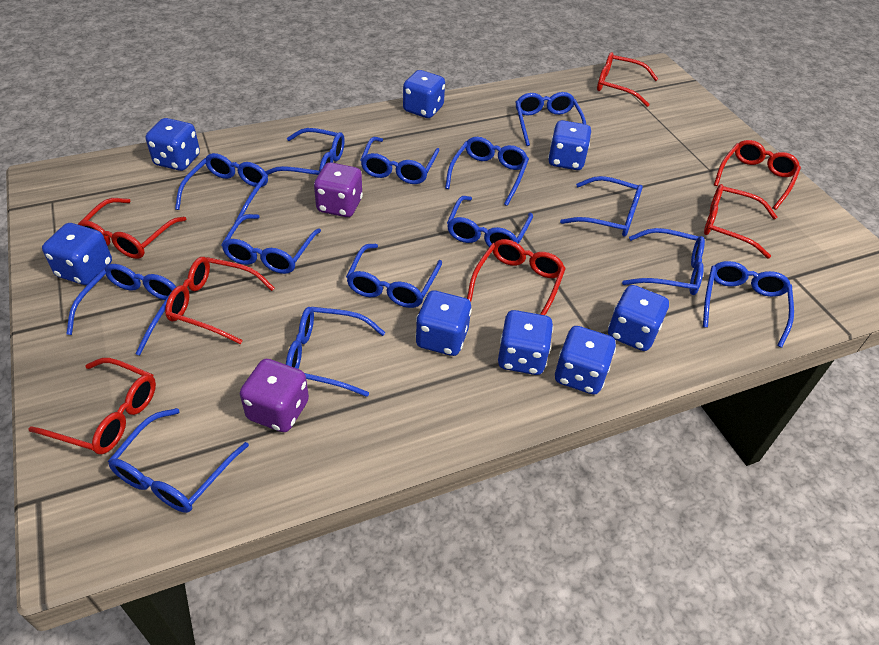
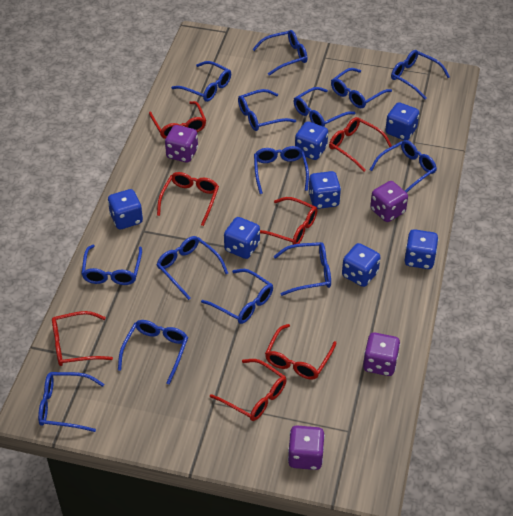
blue dice: 8 -> 7
purple dice: 2 -> 4

